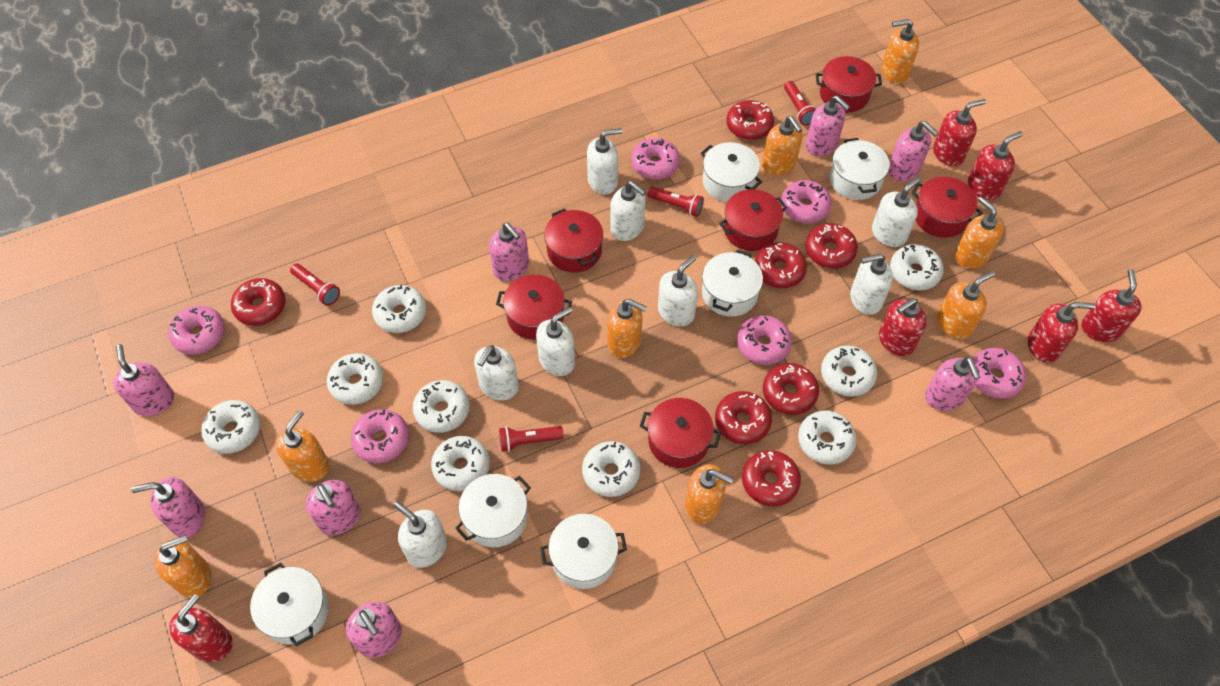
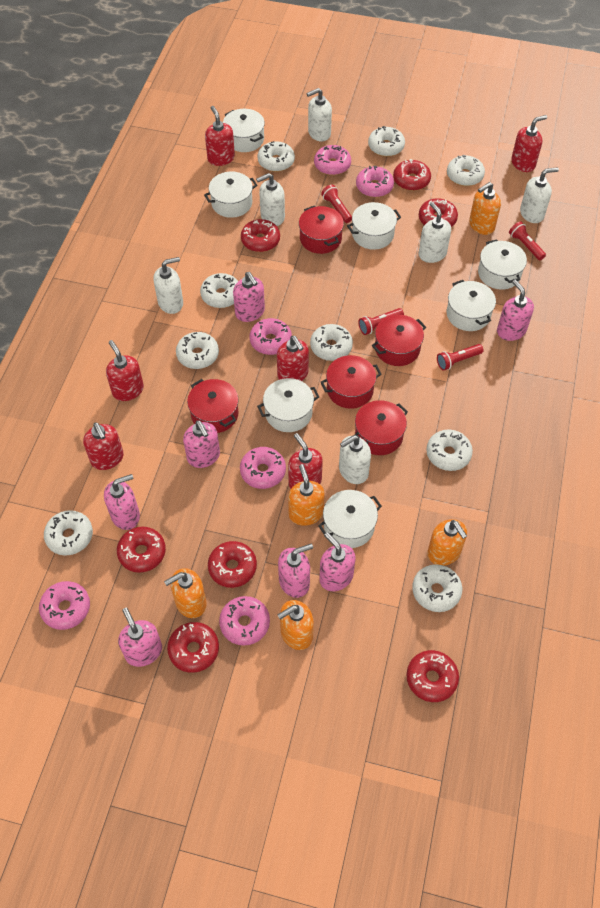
orange soap dispenser: 8 -> 5
pink soap dispenser: 8 -> 7
red pot: 6 -> 5
white pot: 6 -> 7
white soap dispenser: 8 -> 6

